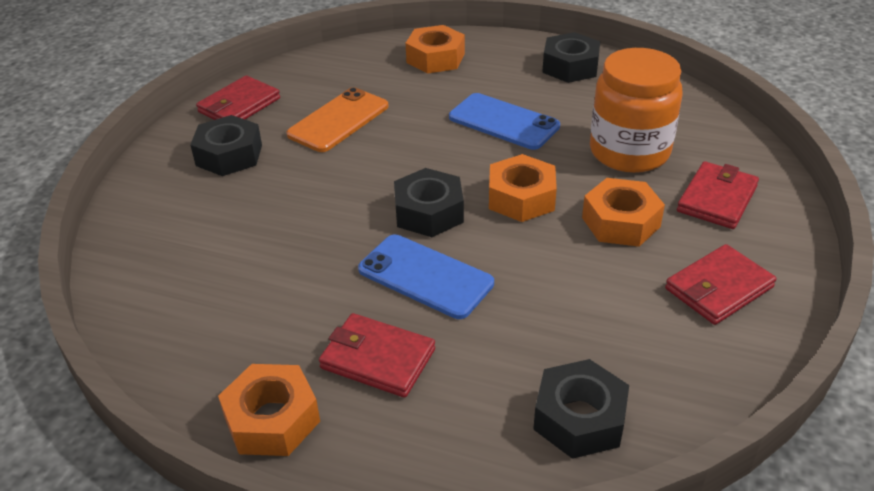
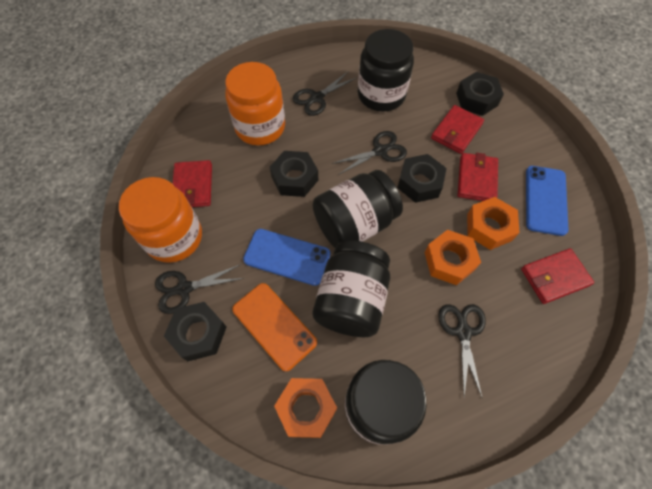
black jar: 0 -> 4
black scissors: 0 -> 4
orange jar: 1 -> 2
orange nut: 4 -> 3

